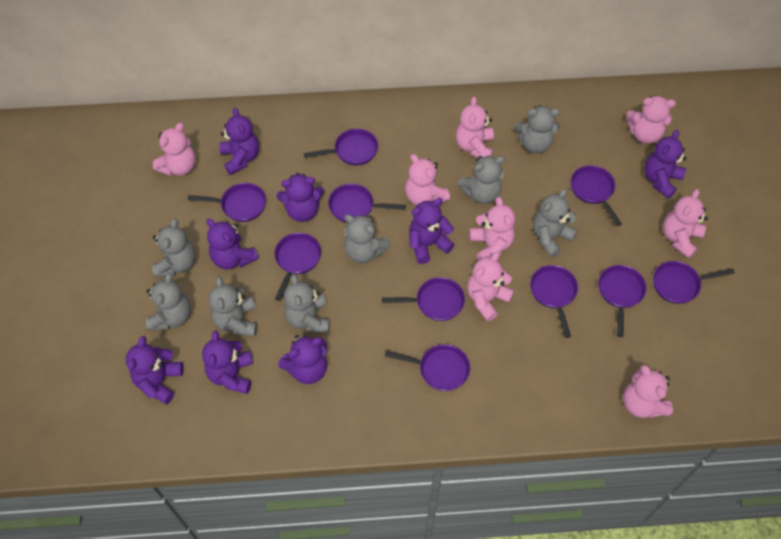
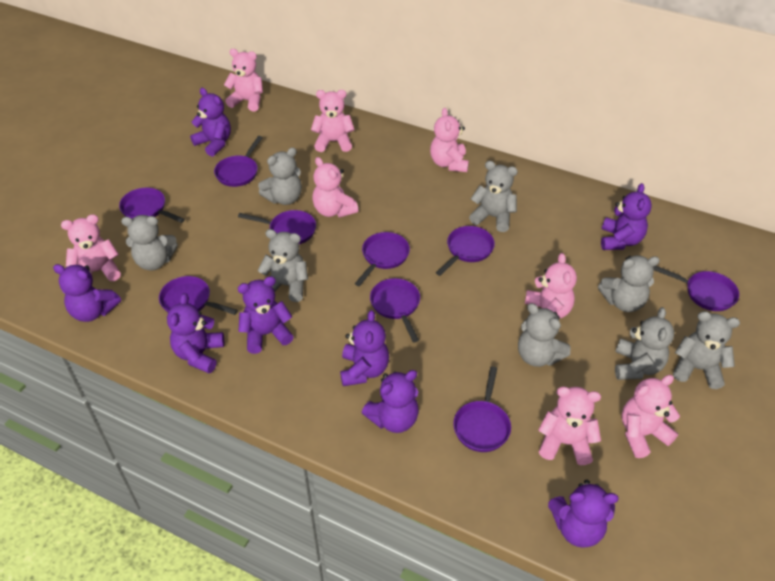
purple pan: 10 -> 9

